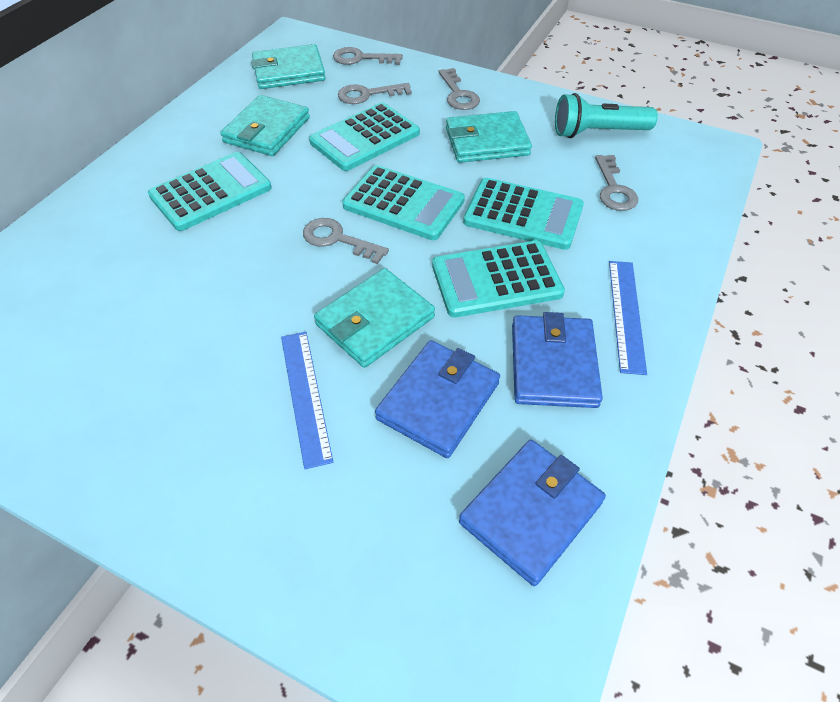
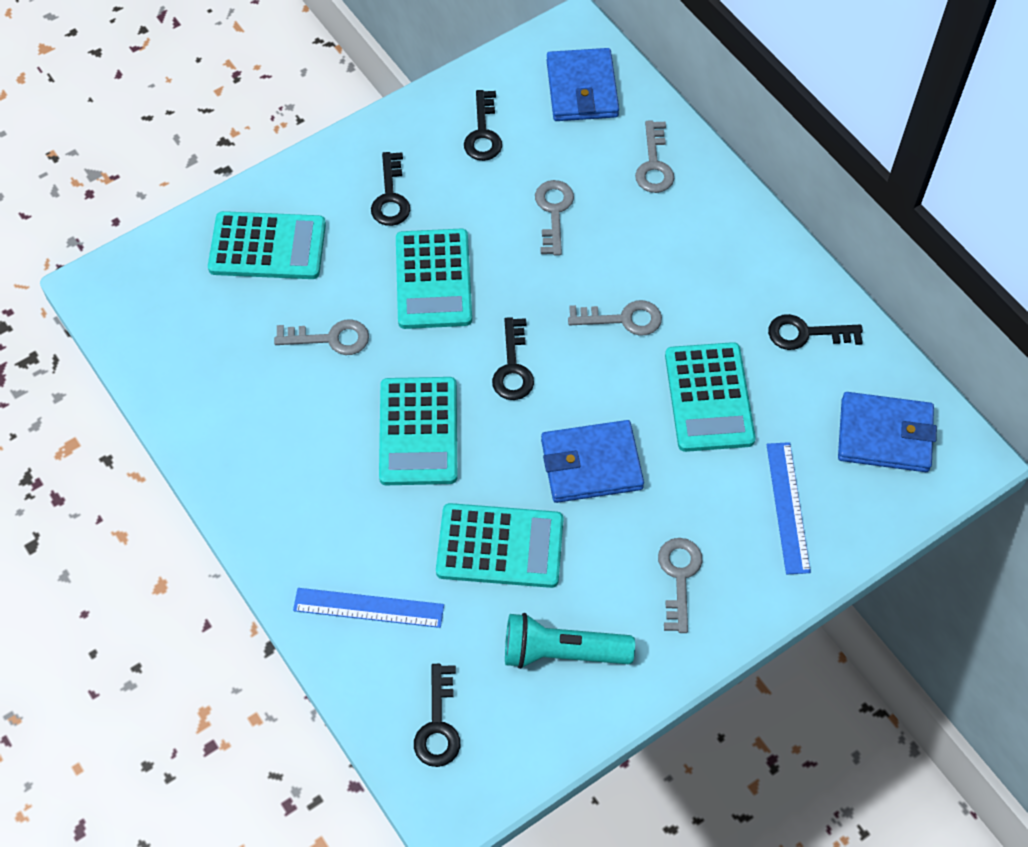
black key: 0 -> 5
turquoise wallet: 4 -> 0

